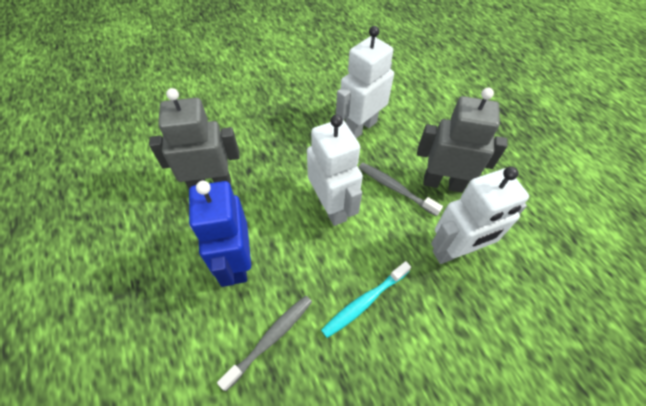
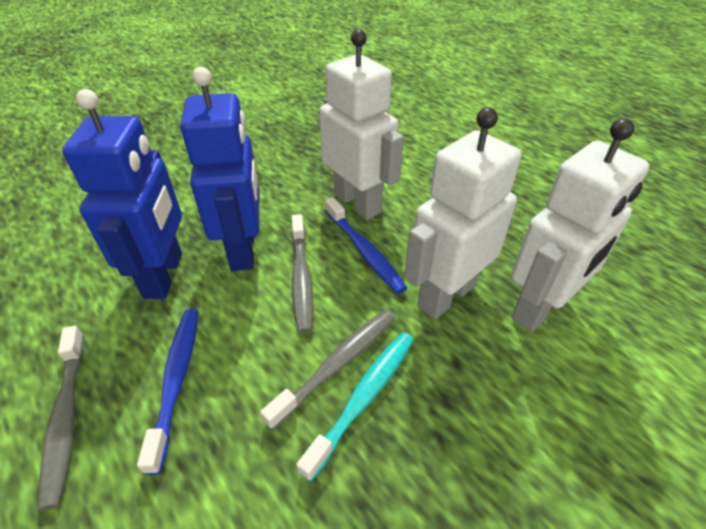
blue robot: 1 -> 2
blue toothbrush: 0 -> 2
grey robot: 2 -> 0
grey toothbrush: 2 -> 3

